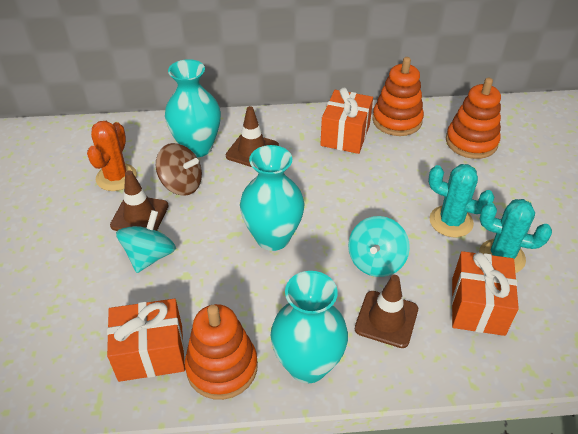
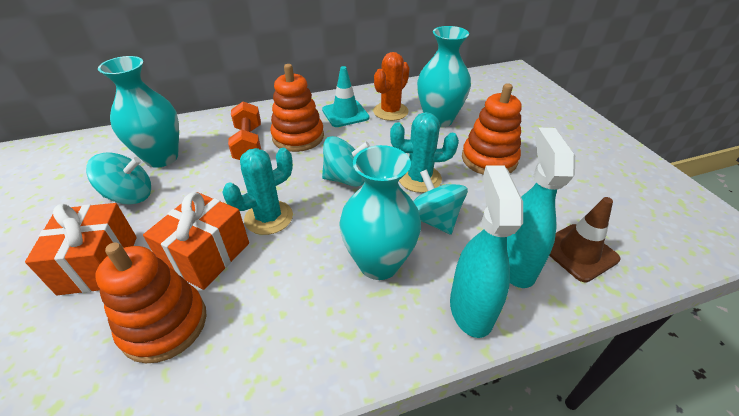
brown spinning top: 1 -> 0
brown traffic cone: 3 -> 1
orange dumbbell: 0 -> 1
orange gift: 3 -> 2
turquoise spinning top: 2 -> 3
turquoise spray bottle: 0 -> 2
turquoise traffic cone: 0 -> 1

